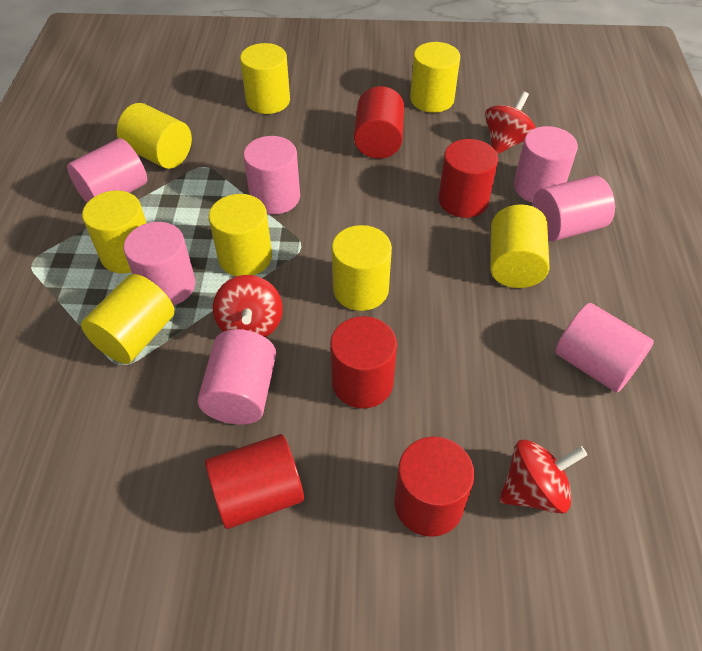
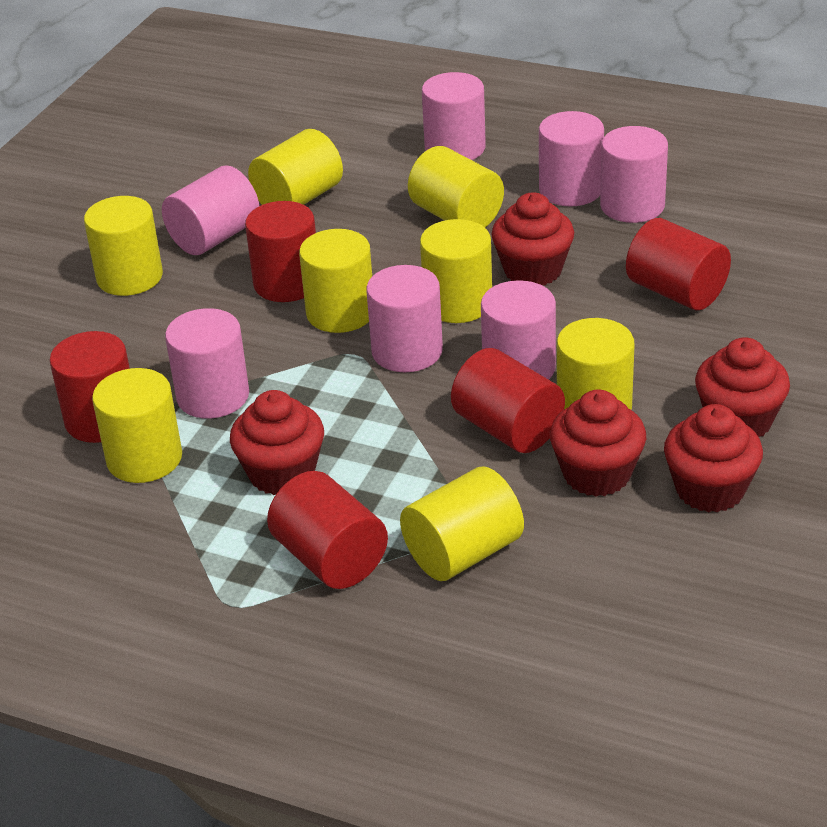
red cupcake: 0 -> 5
red spinning top: 3 -> 0

